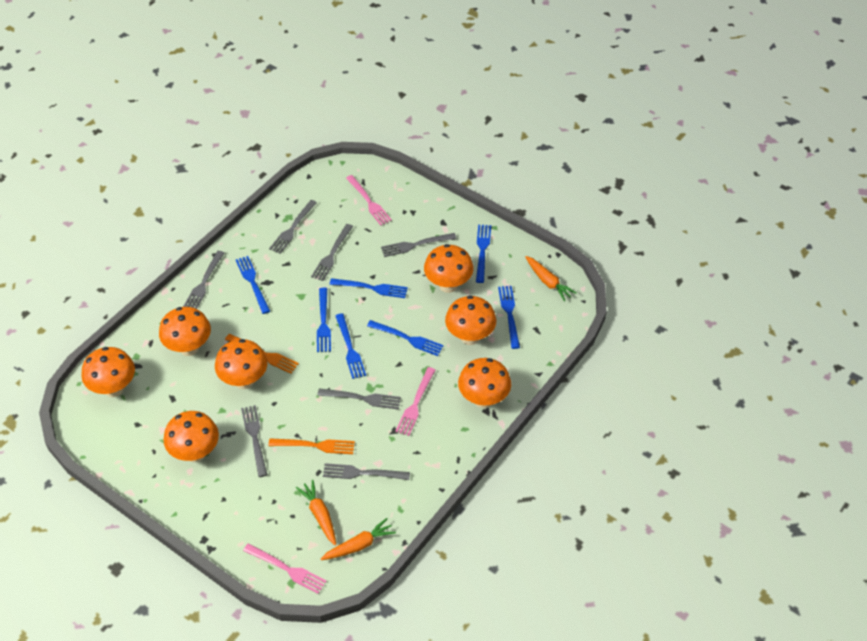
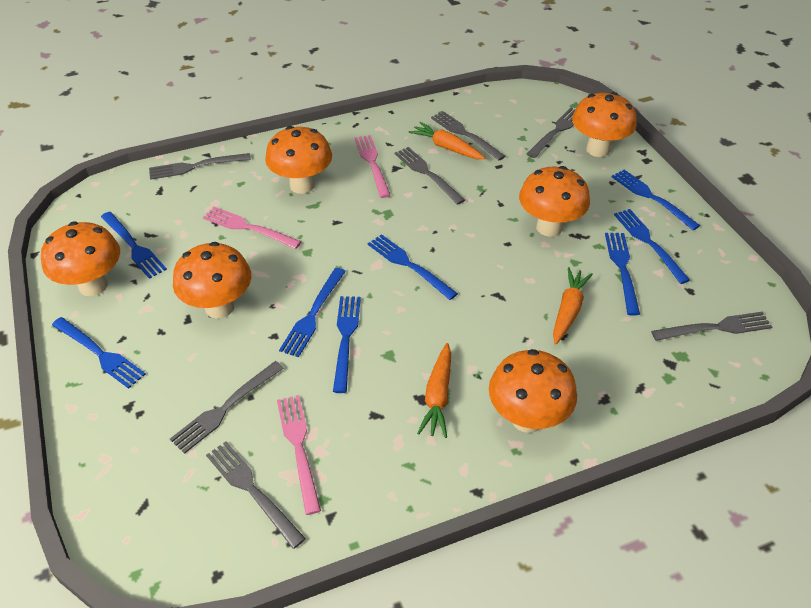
blue fork: 7 -> 8
orange fork: 2 -> 0
orange mushroom: 7 -> 6

